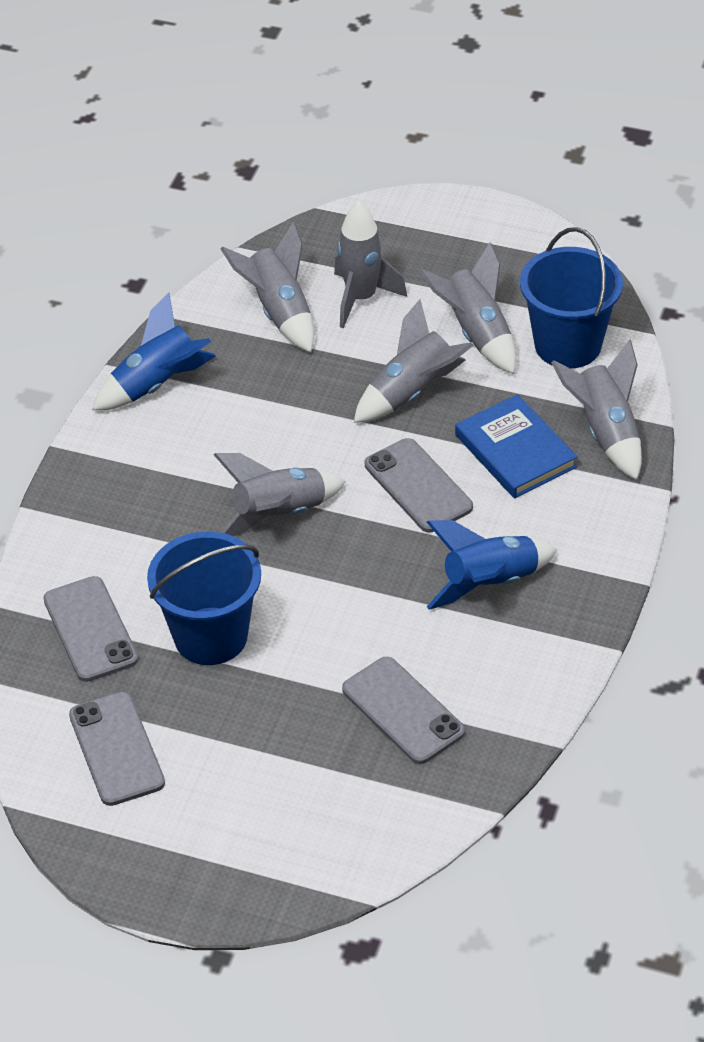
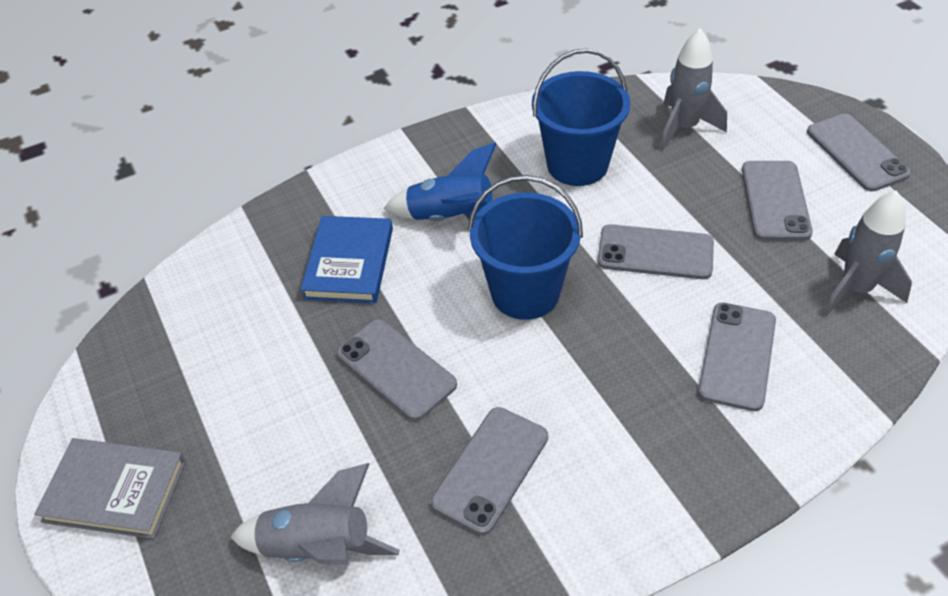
blue rocket: 2 -> 1
grey book: 0 -> 1
grey phone: 4 -> 6
grey rocket: 6 -> 3

